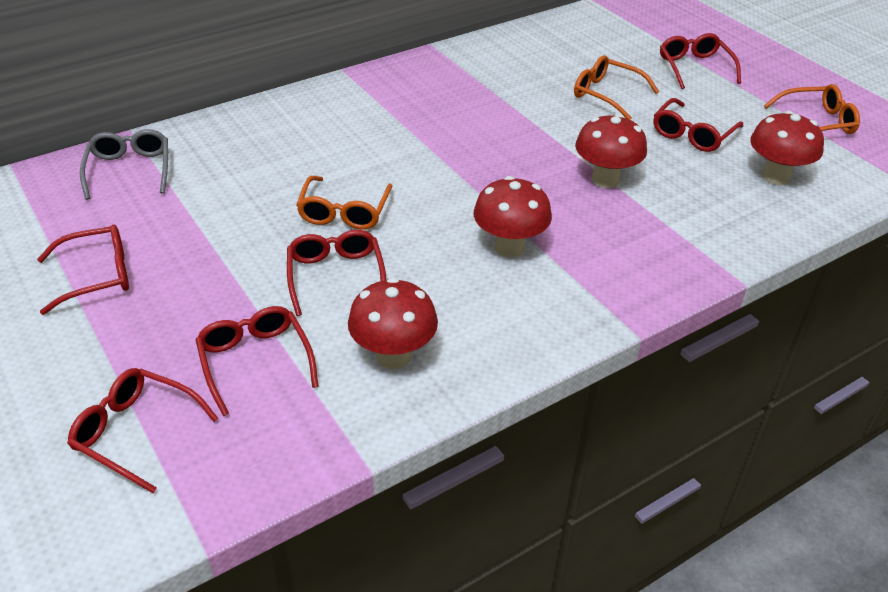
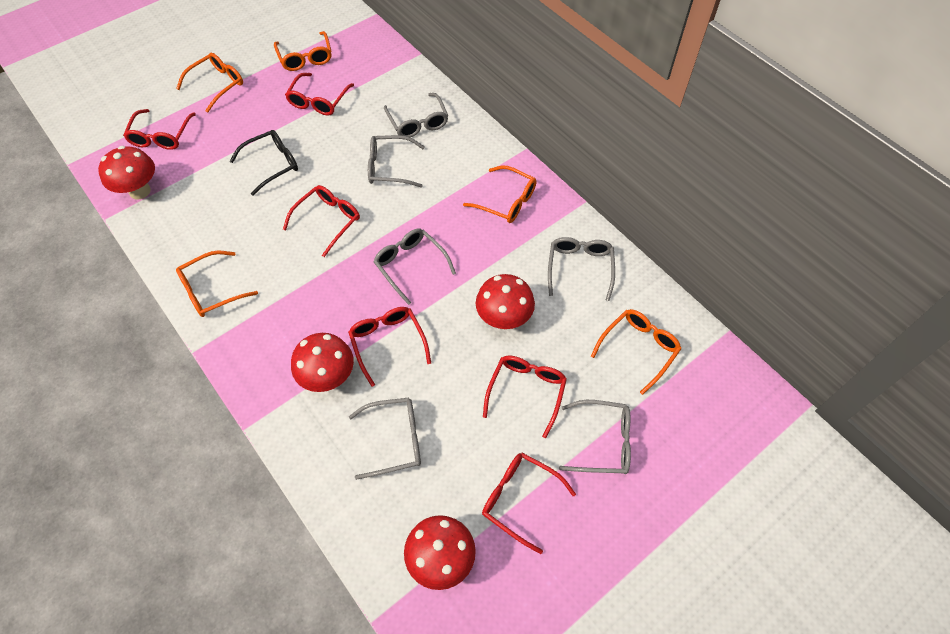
black glasses: 0 -> 1
grey glasses: 1 -> 6
orange glasses: 3 -> 5

